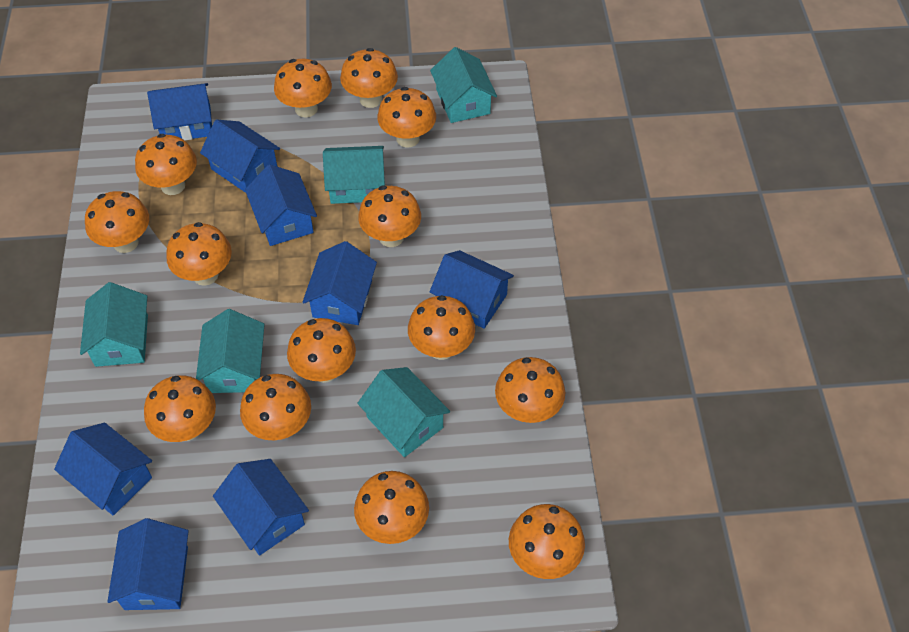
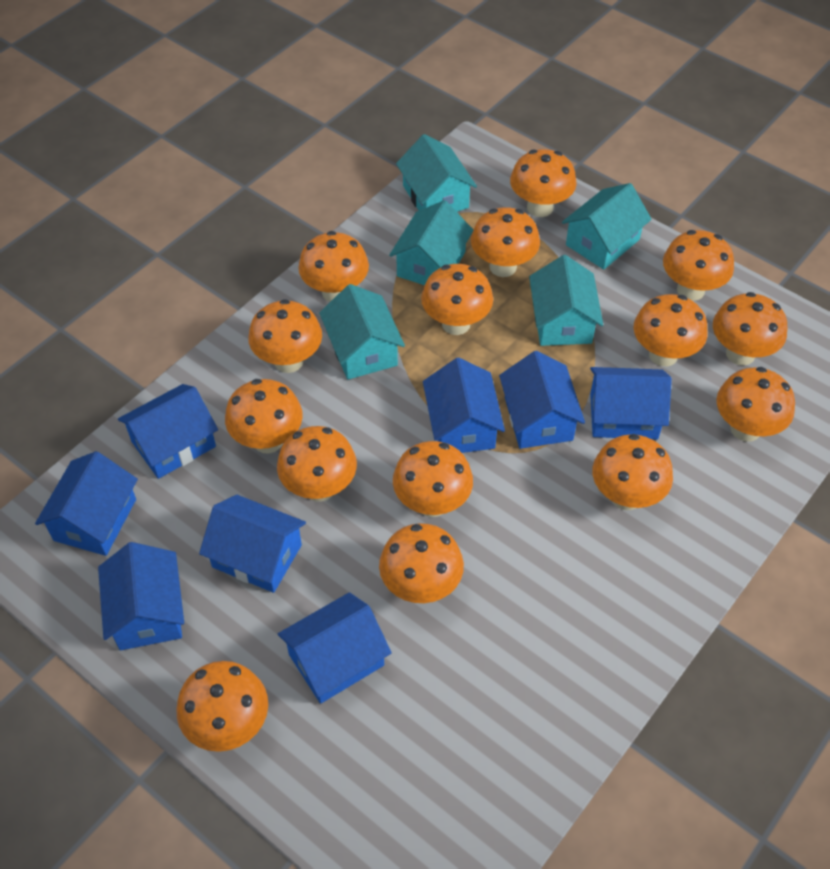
orange mushroom: 14 -> 15

